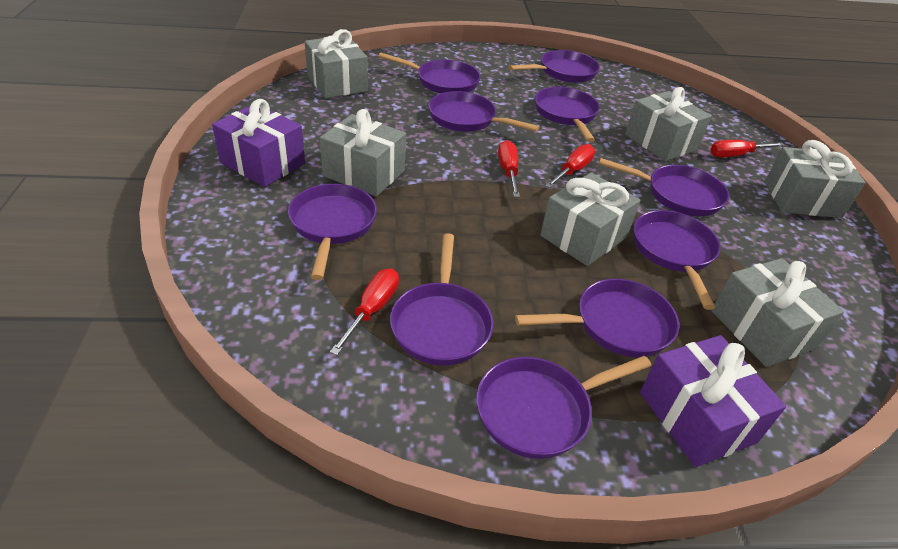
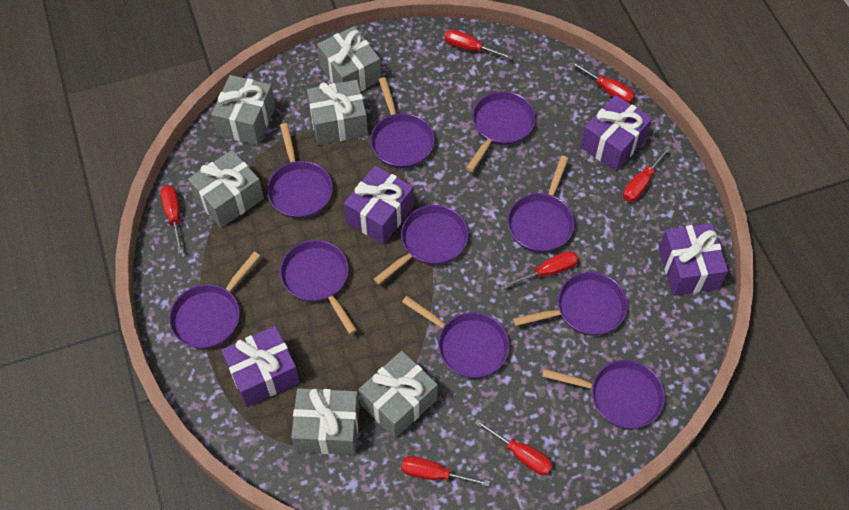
purple gift: 2 -> 4
red screwdriver: 4 -> 7

